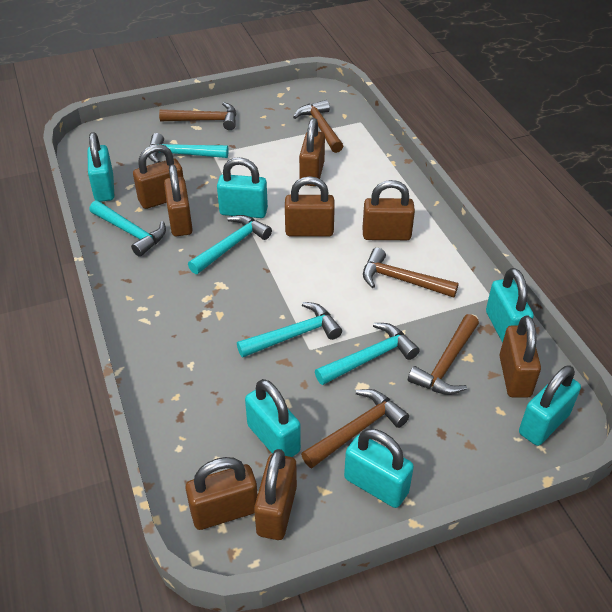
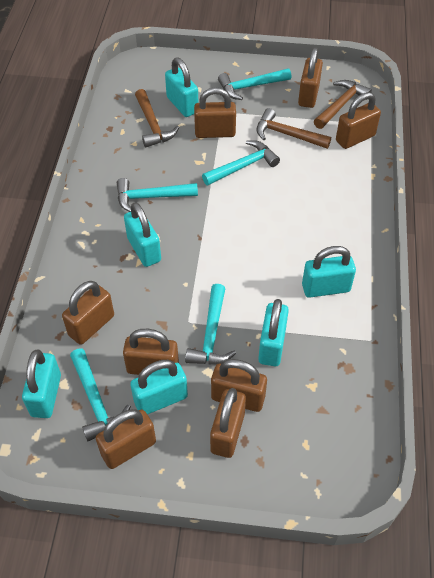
brown hammer: 5 -> 3

